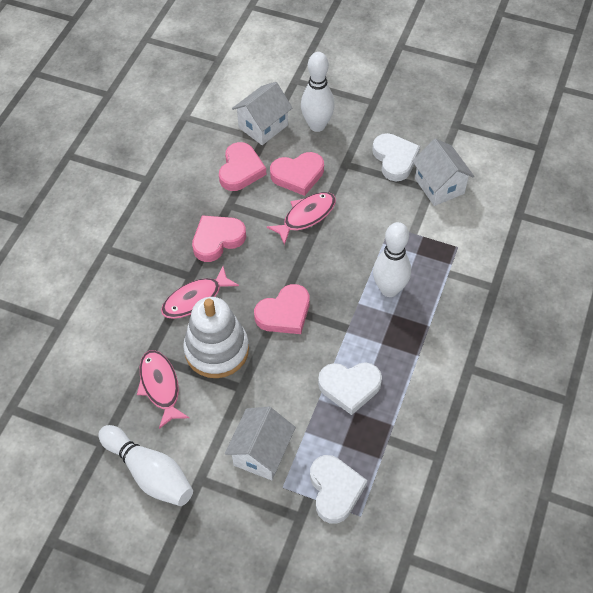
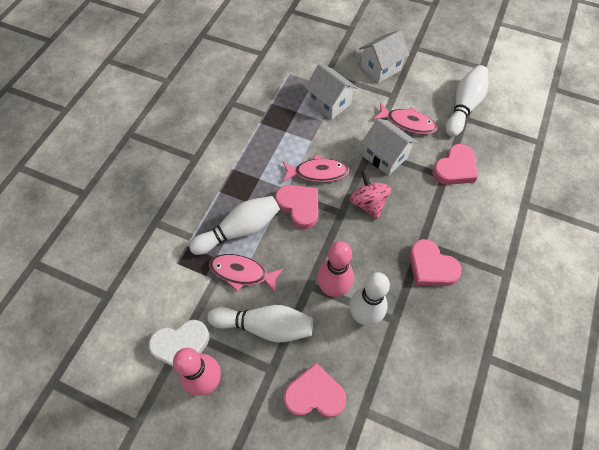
pink bowling pin: 0 -> 2
pink spinning top: 0 -> 1
white bowling pin: 3 -> 4
white heart: 3 -> 1
white stacking toy: 1 -> 0

